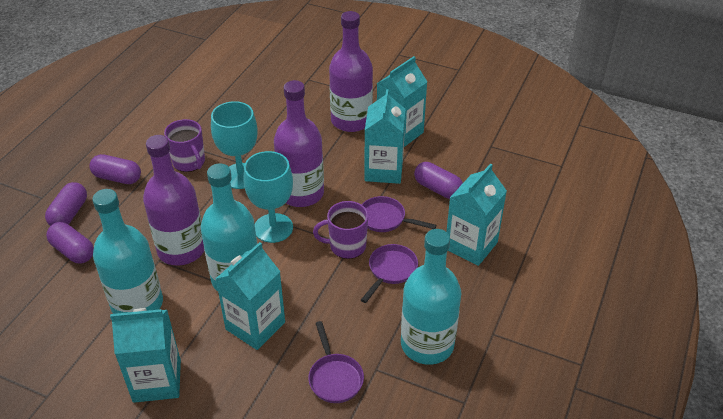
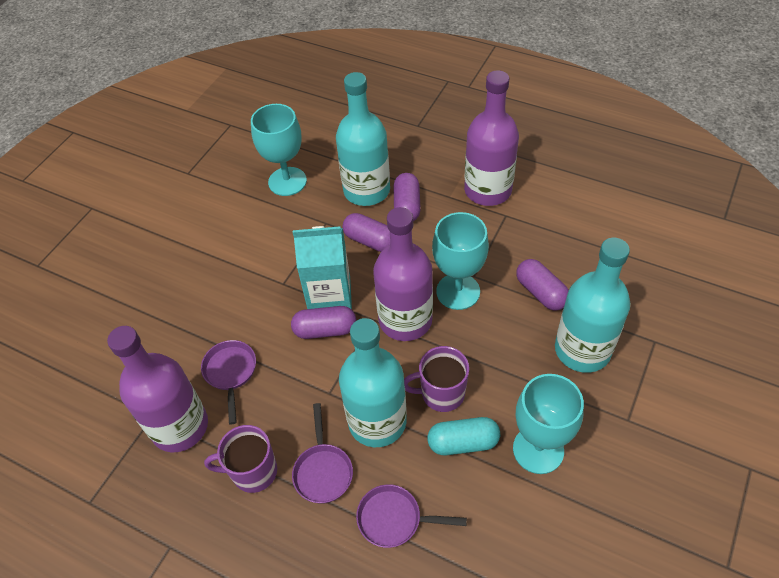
turquoise capsule: 0 -> 1
turquoise carton: 5 -> 1
turquoise goblet: 2 -> 3

